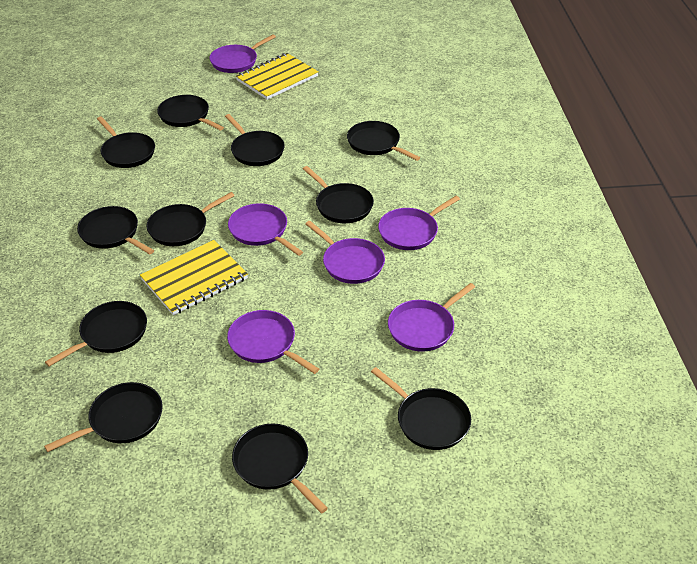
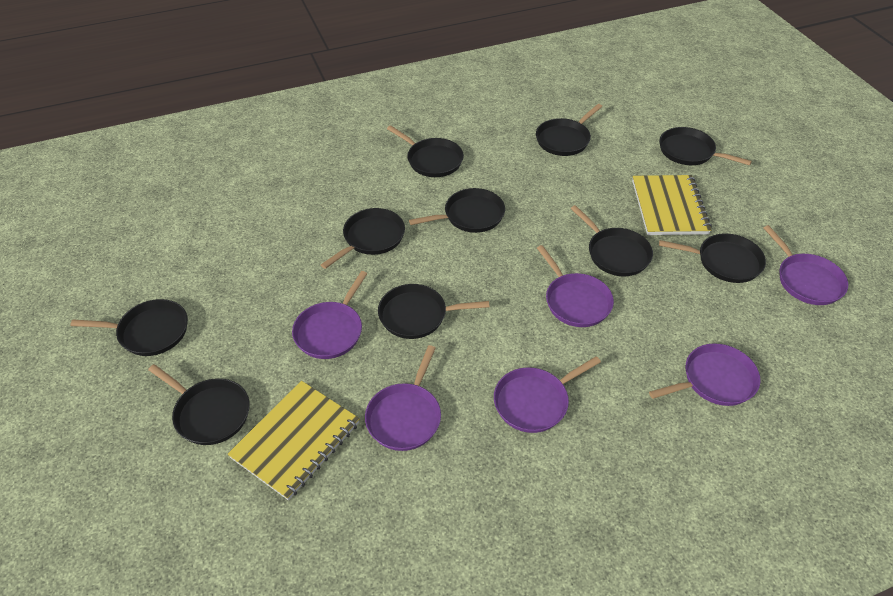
black pan: 11 -> 10

